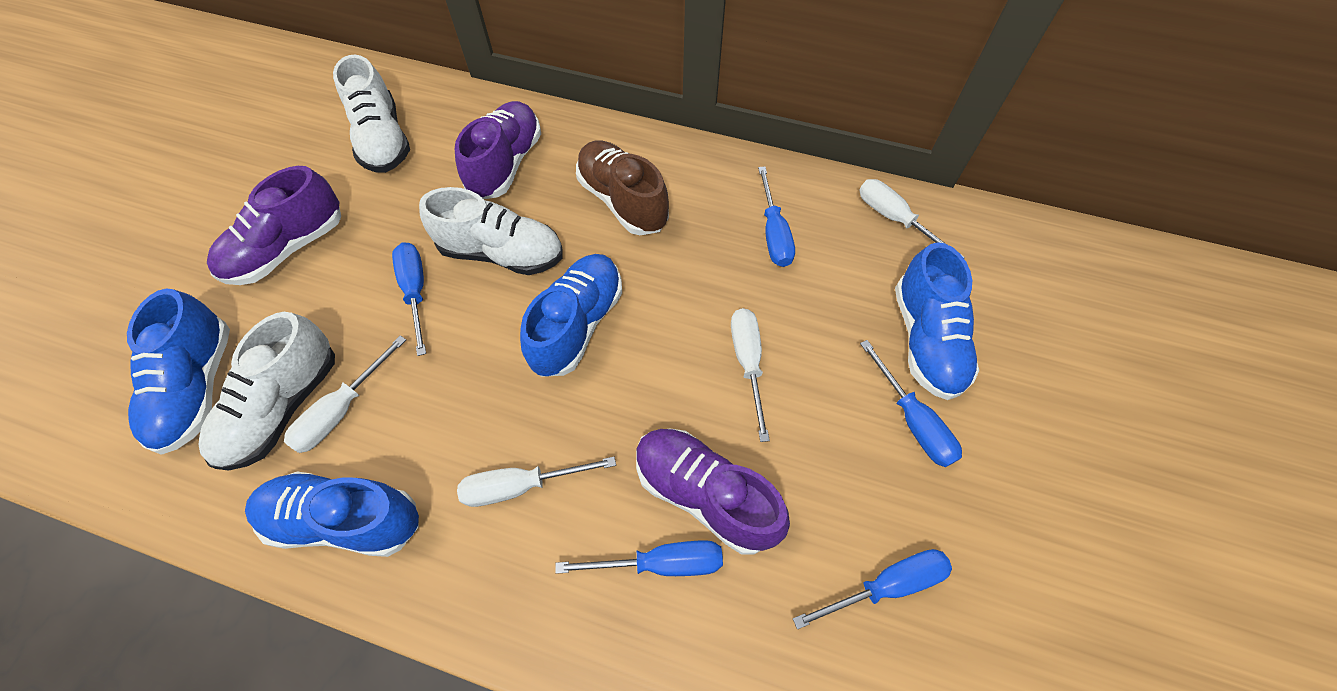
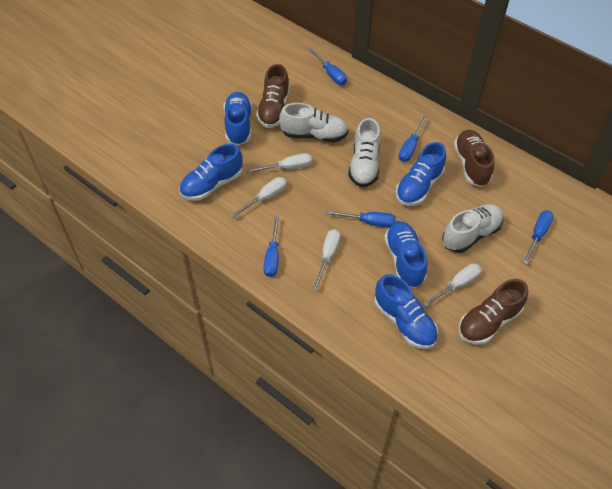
blue shoe: 4 -> 5
brown shoe: 1 -> 3
purple shoe: 3 -> 0

